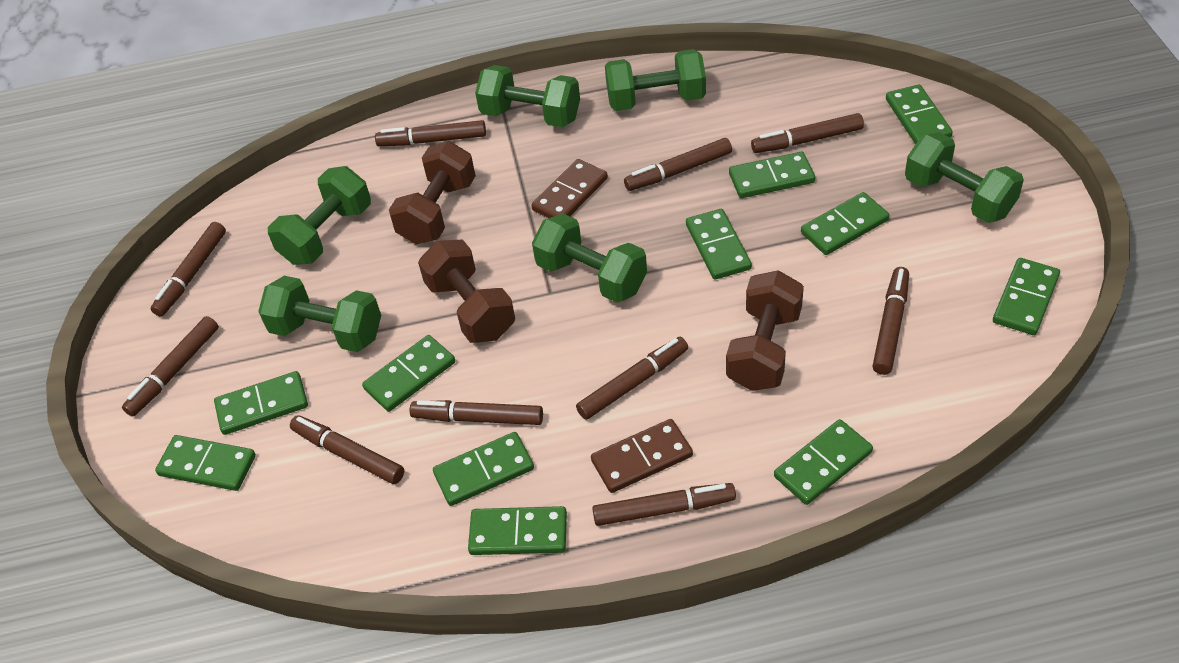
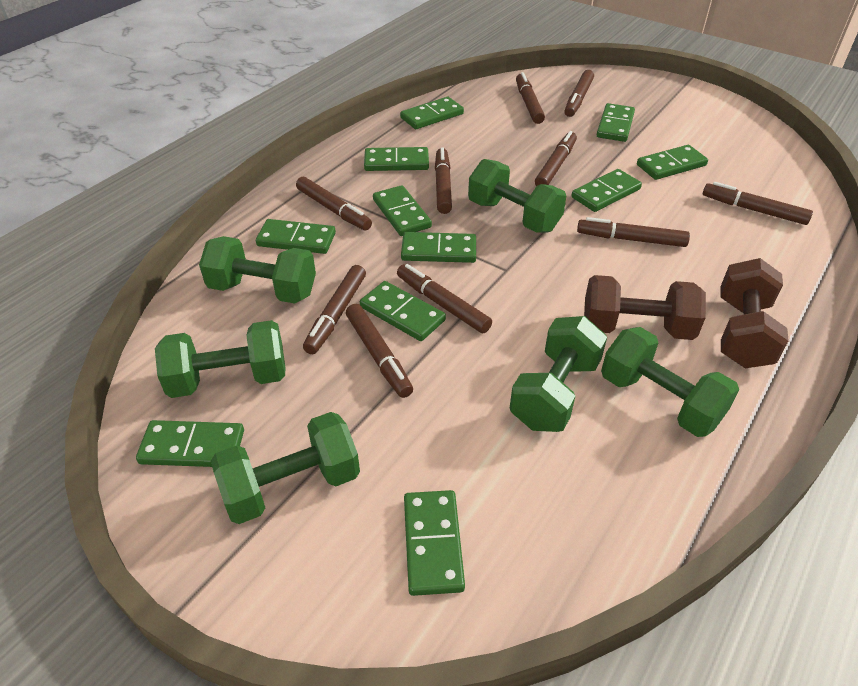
brown domino: 2 -> 0
brown dumbbell: 3 -> 2

